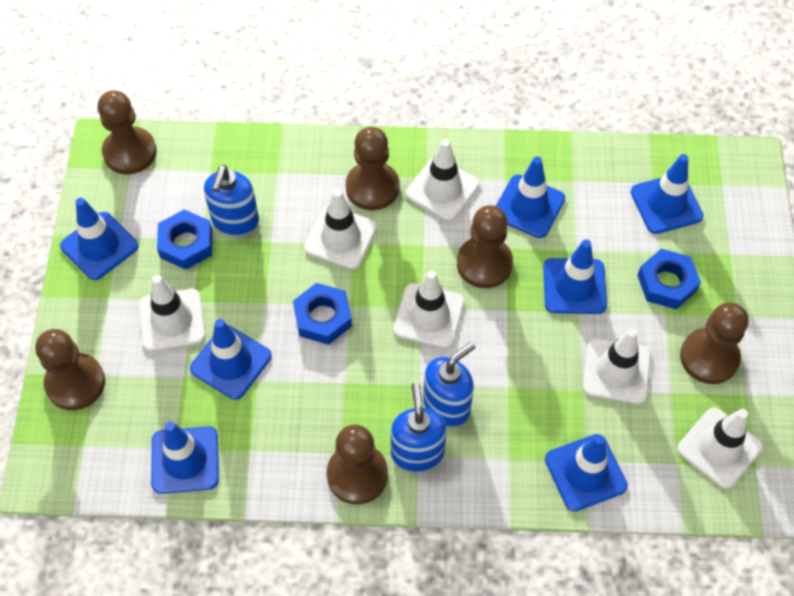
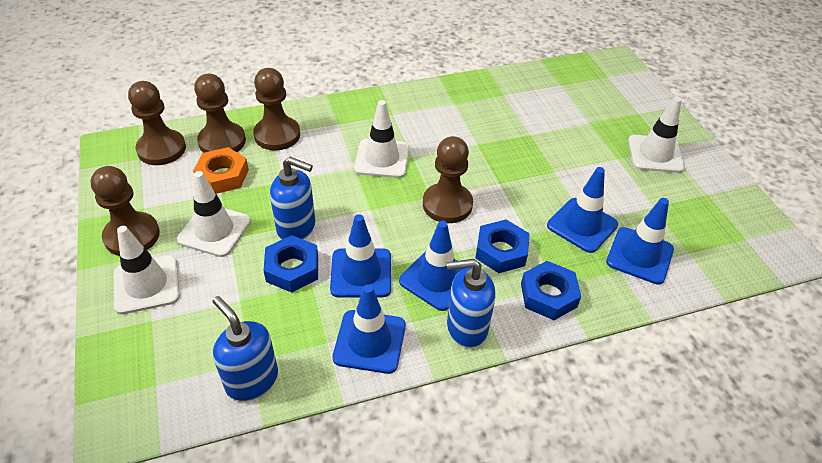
blue traffic cone: 7 -> 5
brown pawn: 6 -> 5
orange nut: 0 -> 1
white traffic cone: 6 -> 4

